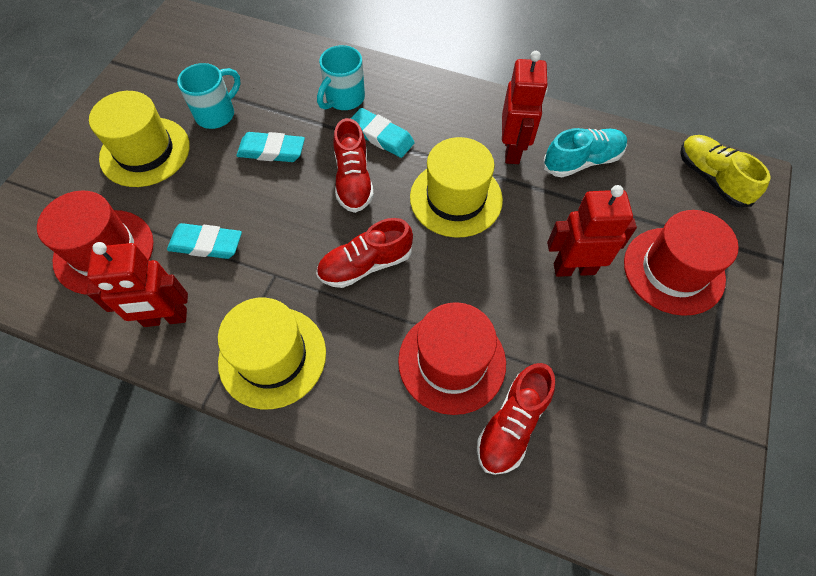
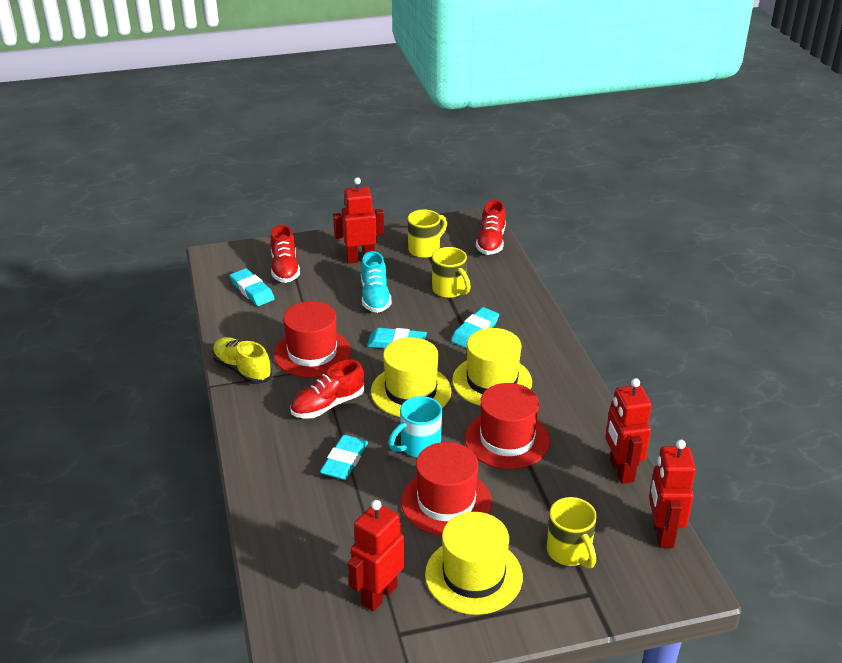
red robot: 3 -> 4
turquoise eraser: 3 -> 4
turquoise mug: 2 -> 1
yellow mug: 0 -> 3

